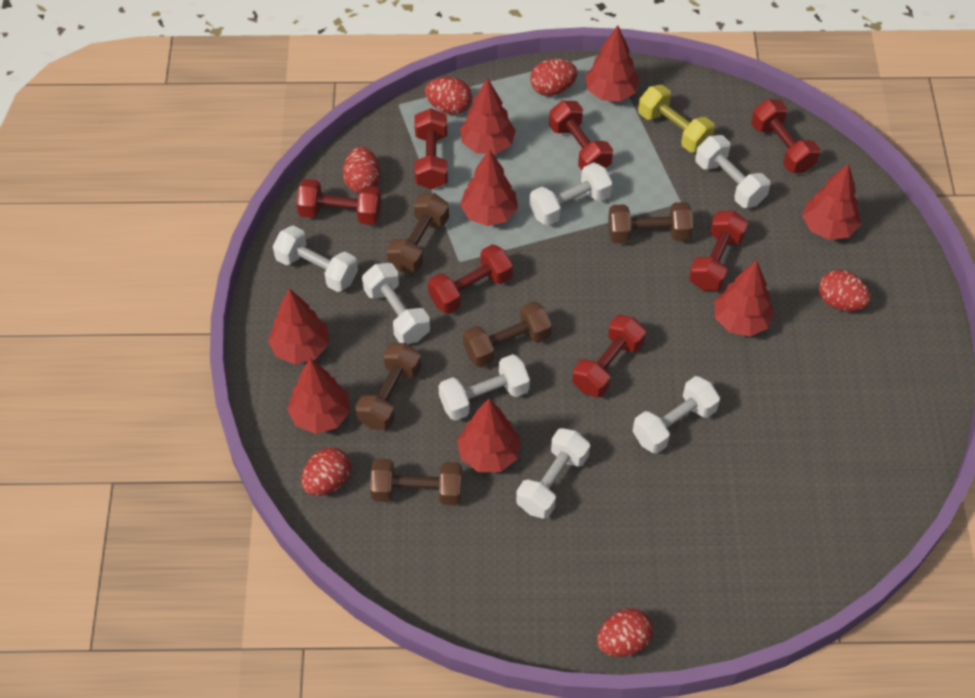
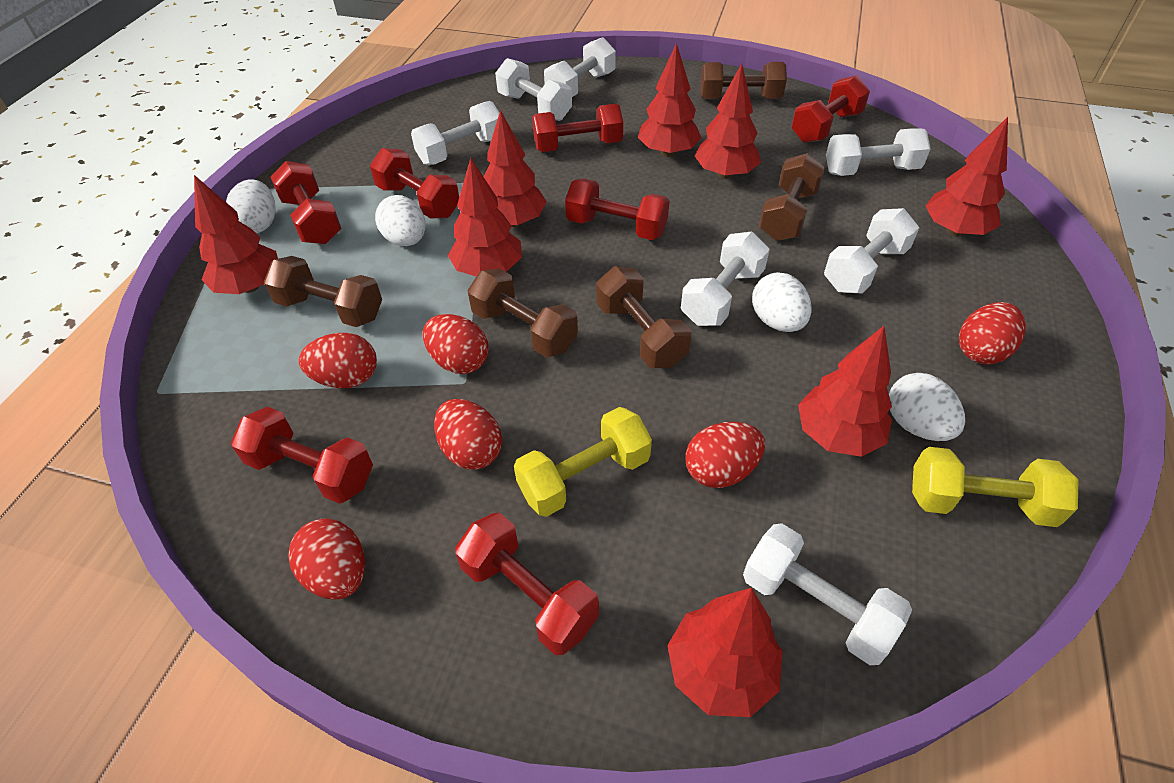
white egg: 0 -> 4
yellow dumbbell: 1 -> 2

